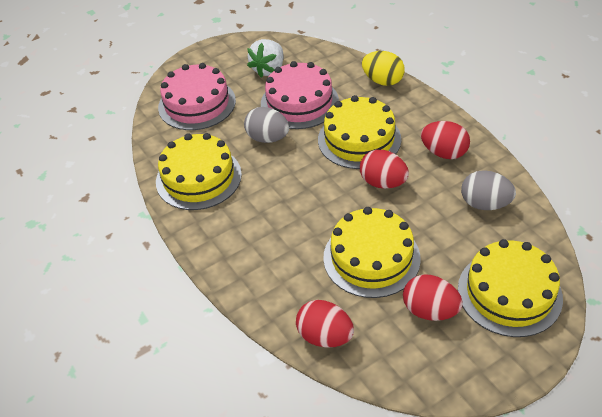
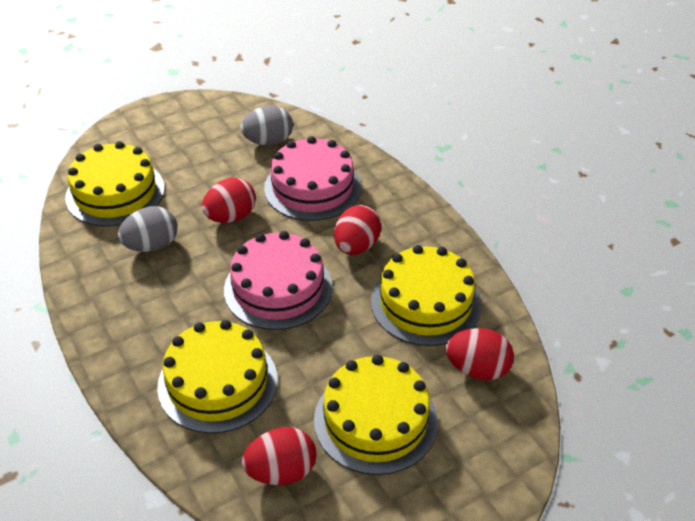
white strawberry: 1 -> 0
yellow egg: 1 -> 0

